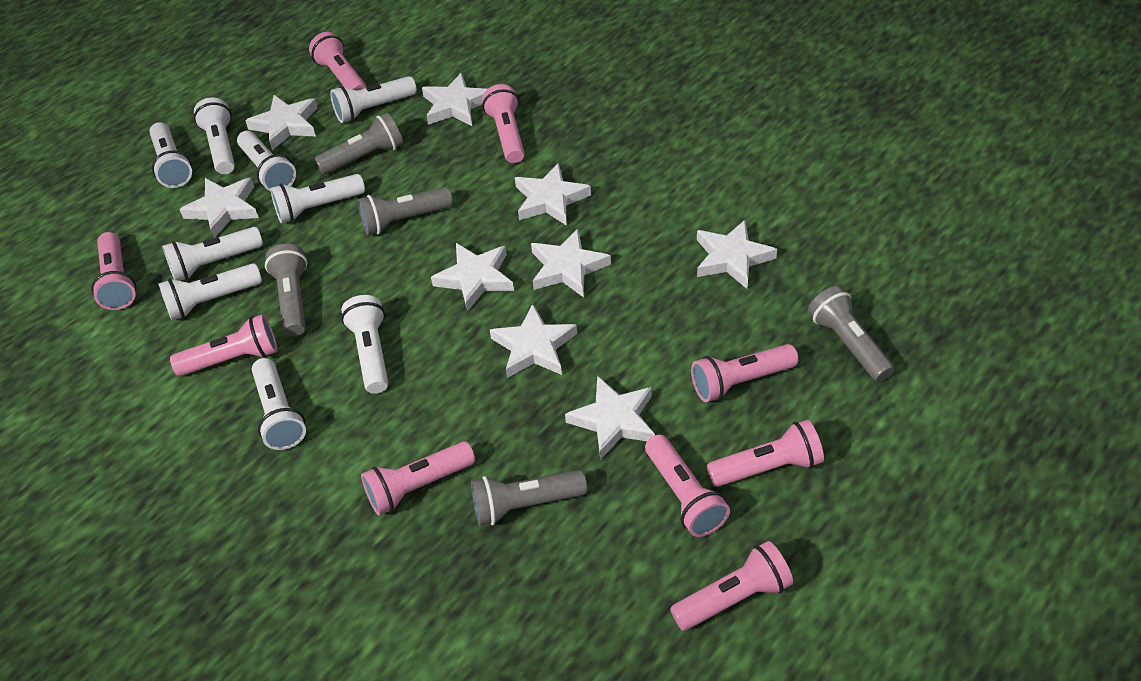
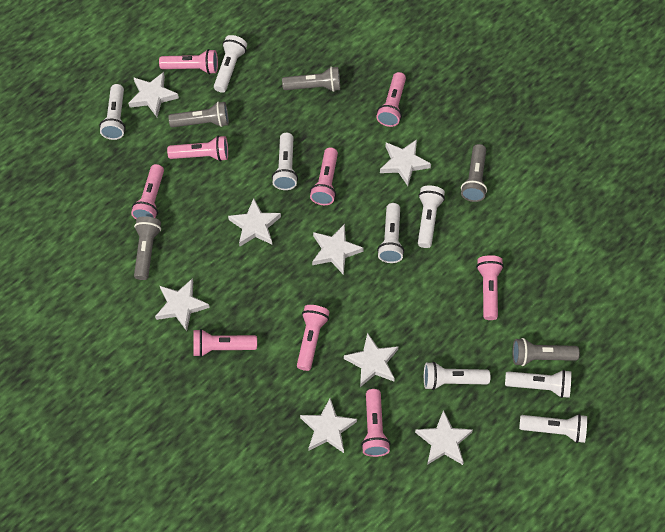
white flashlight: 9 -> 8
white star: 9 -> 8

